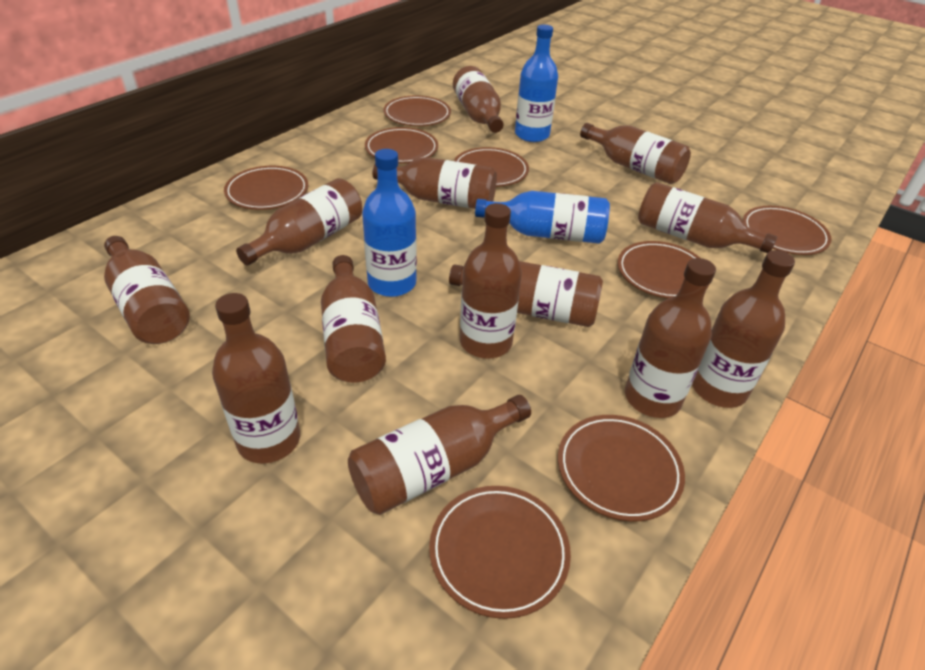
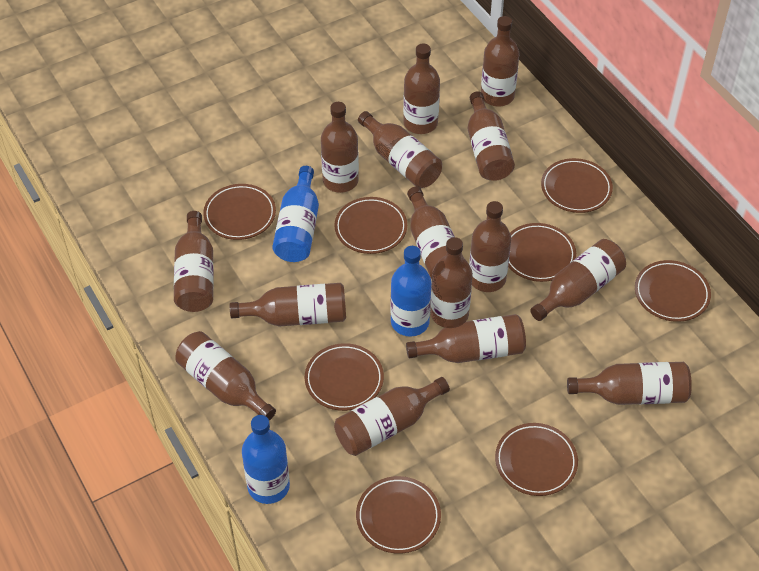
brown bottle: 13 -> 15

